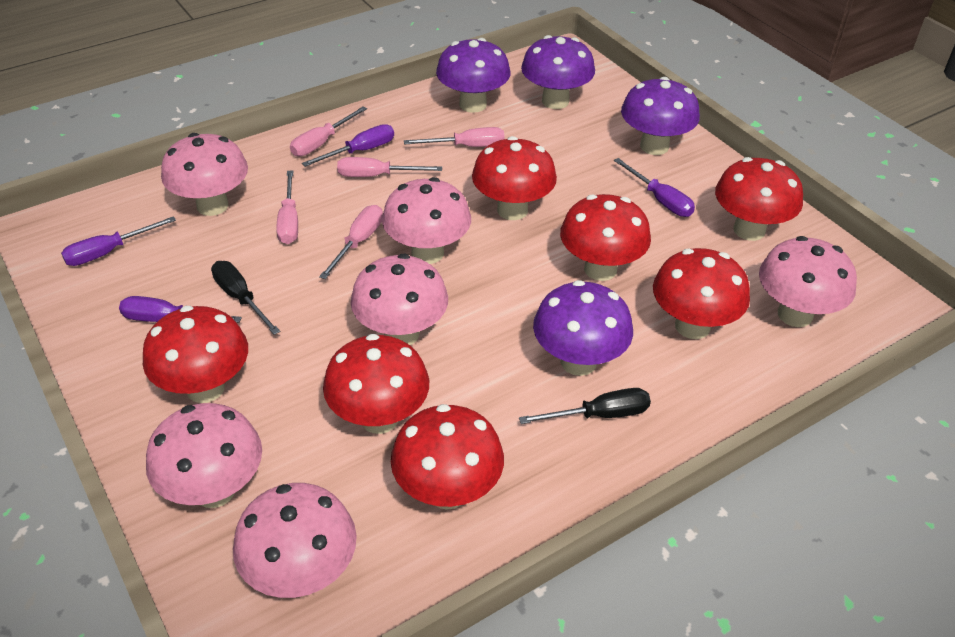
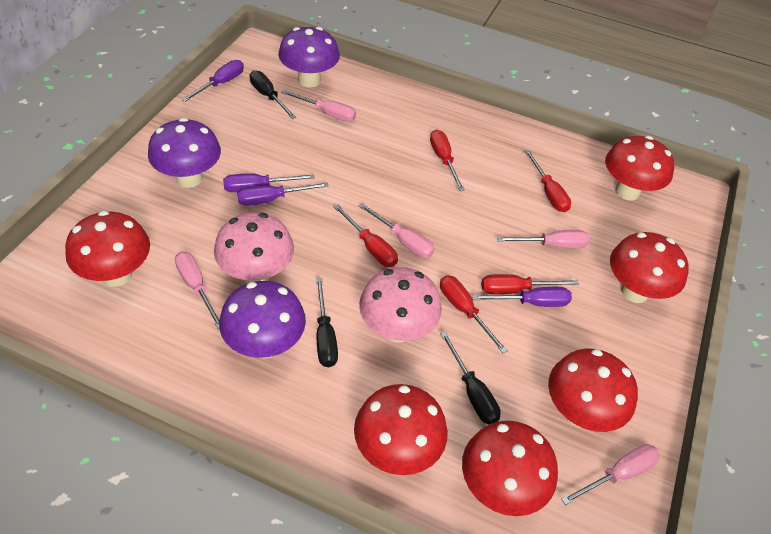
black screwdriver: 2 -> 3
pink mushroom: 6 -> 2
purple mushroom: 4 -> 3
red mushroom: 7 -> 6
red screwdriver: 0 -> 5

